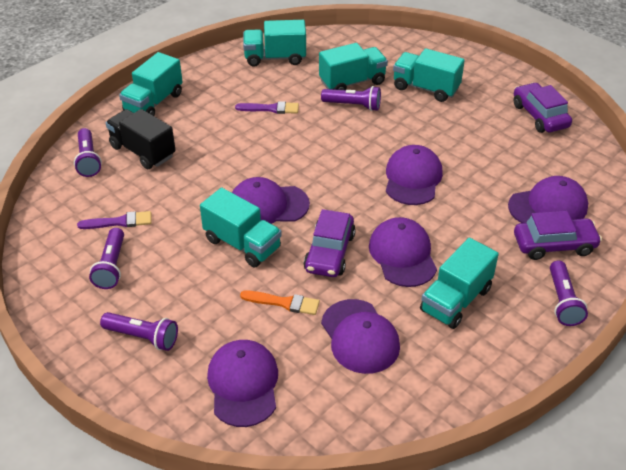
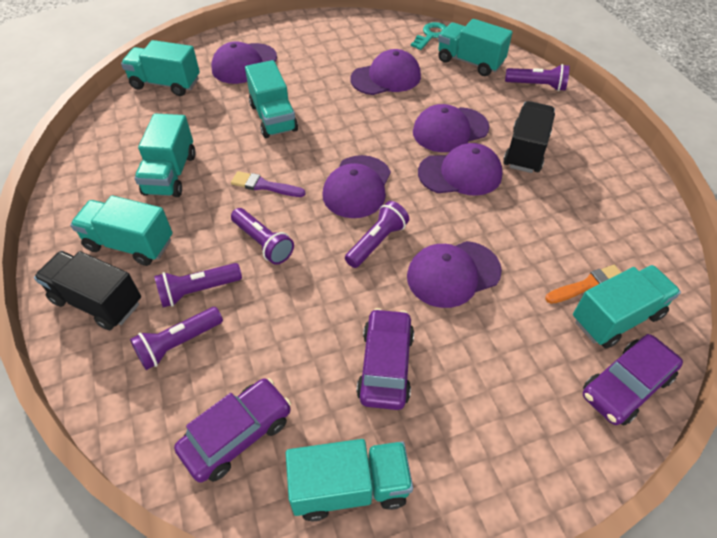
black truck: 1 -> 2
purple brush: 2 -> 1
turquoise key: 0 -> 1
turquoise truck: 6 -> 7

